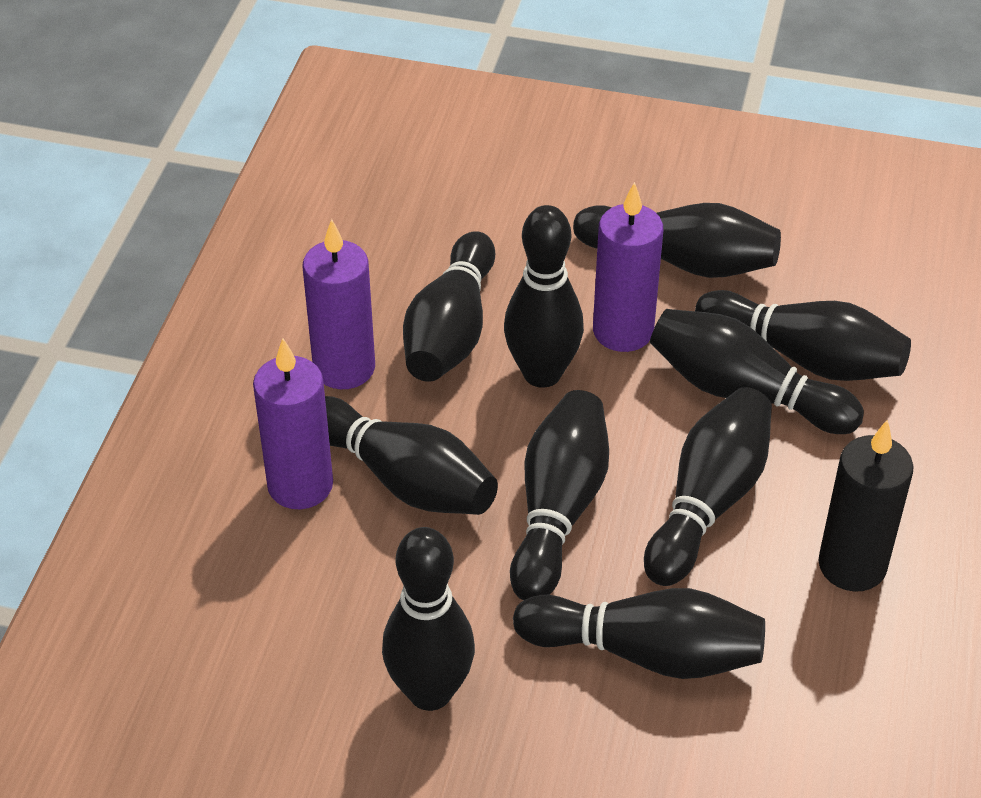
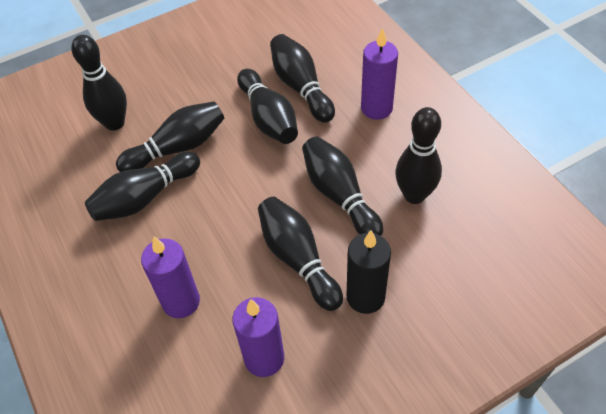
black bowling pin: 10 -> 8

